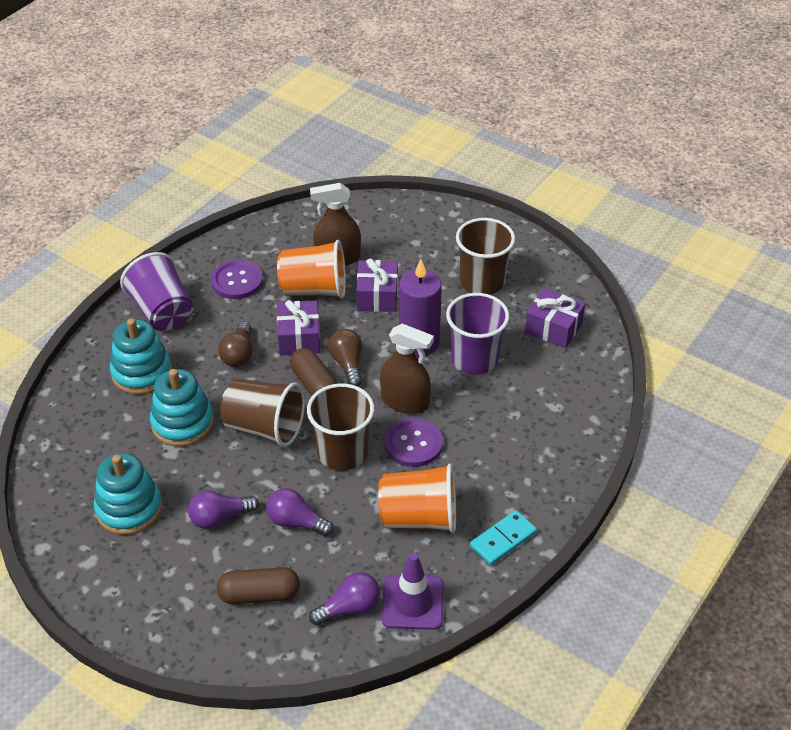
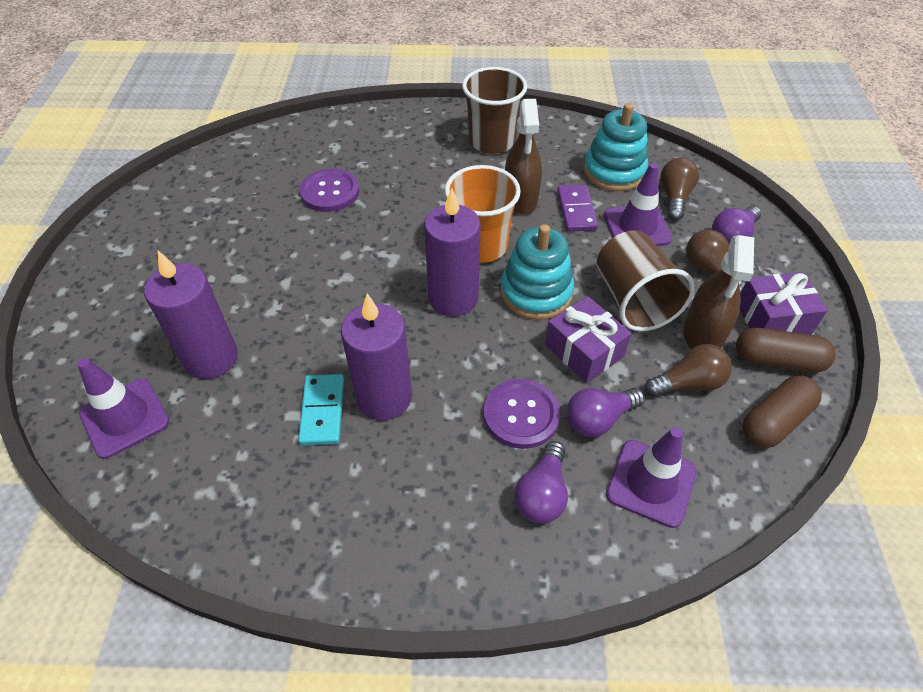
brown cup: 3 -> 2
brown light bulb: 2 -> 3
orange cup: 2 -> 1
purple candle: 1 -> 3
purple cup: 2 -> 0
purple domino: 0 -> 1
purple gift: 3 -> 2
purple traffic cone: 1 -> 3
turquoise stacking toy: 3 -> 2

